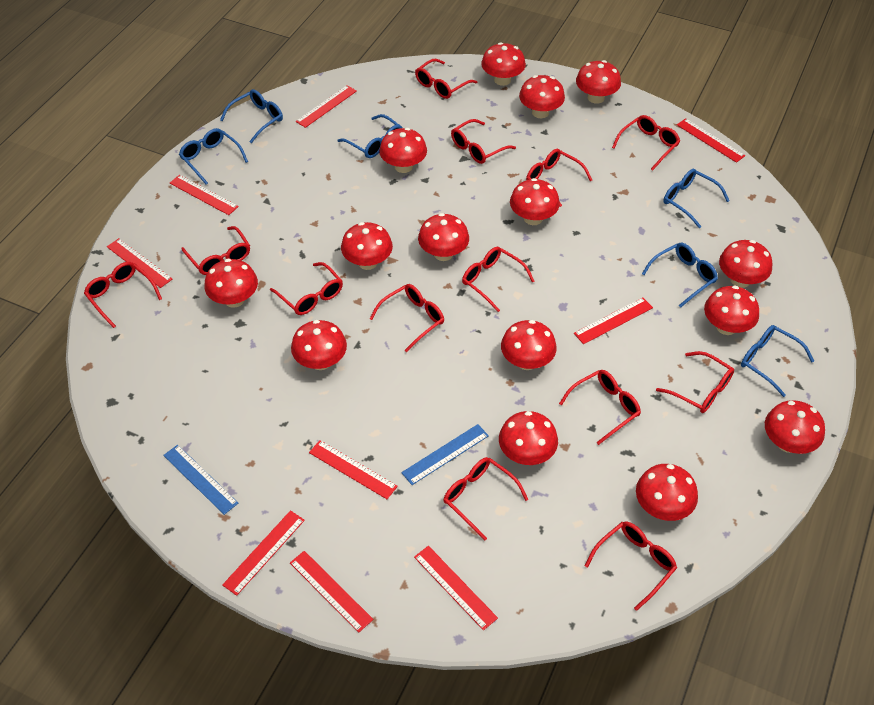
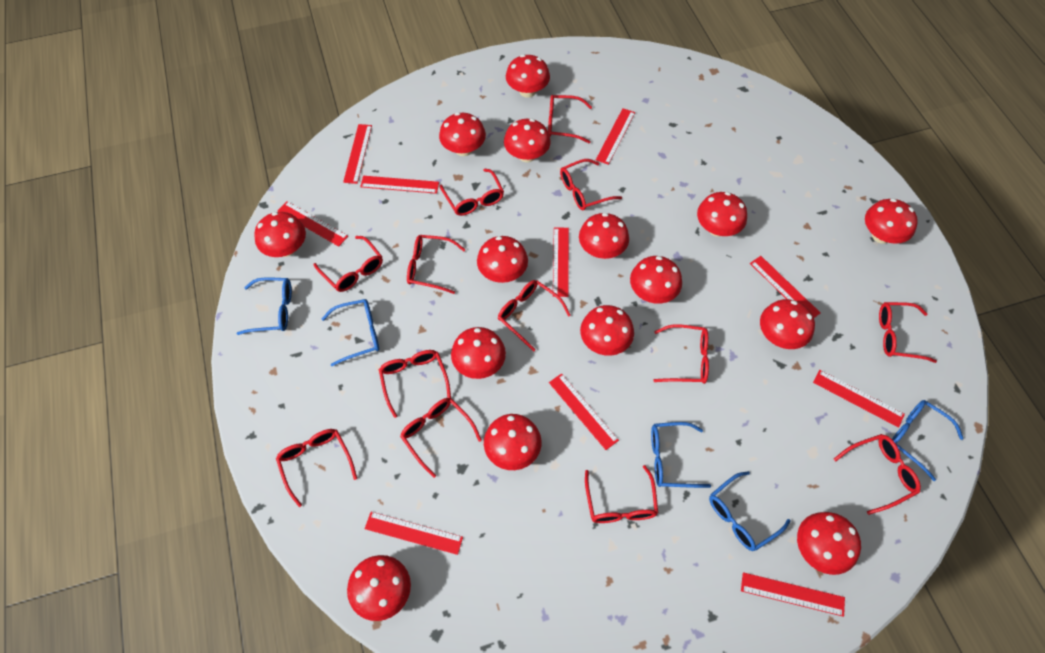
blue glasses: 6 -> 5
blue ruler: 2 -> 0
red ruler: 9 -> 10

